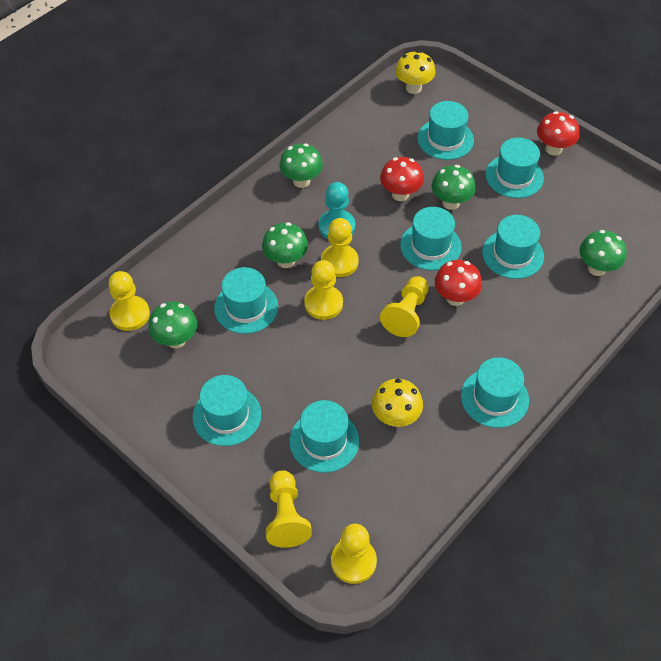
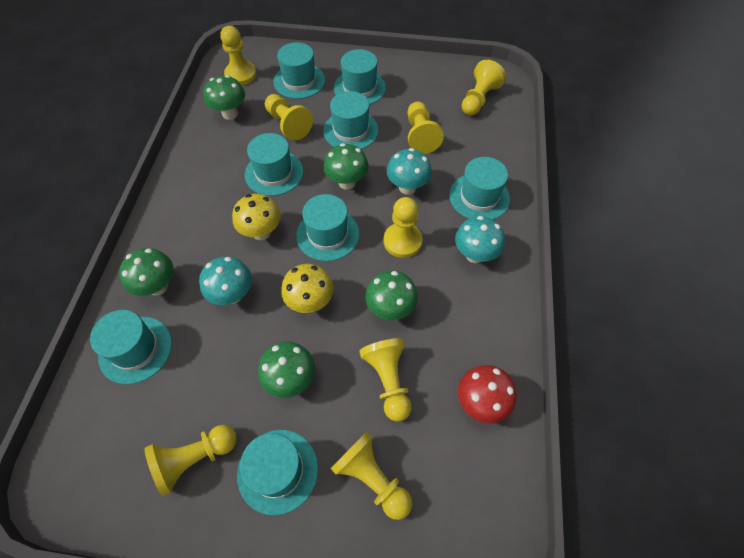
red mushroom: 3 -> 1
turquoise mushroom: 0 -> 3
turquoise pawn: 1 -> 0
yellow pawn: 6 -> 8

